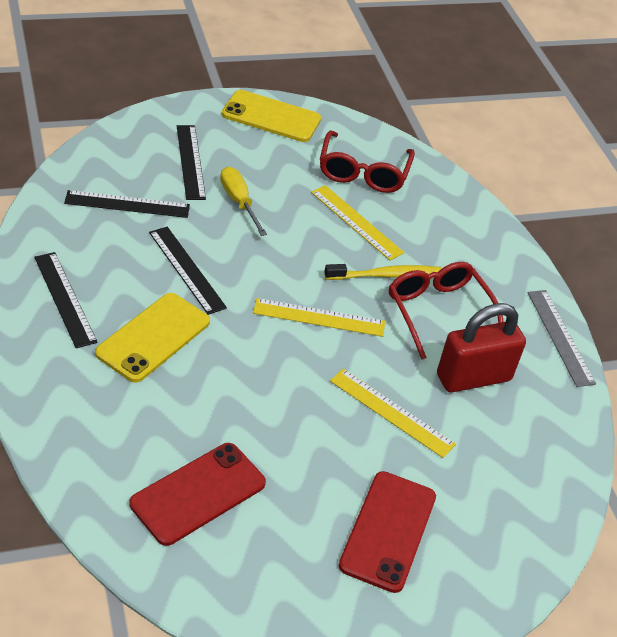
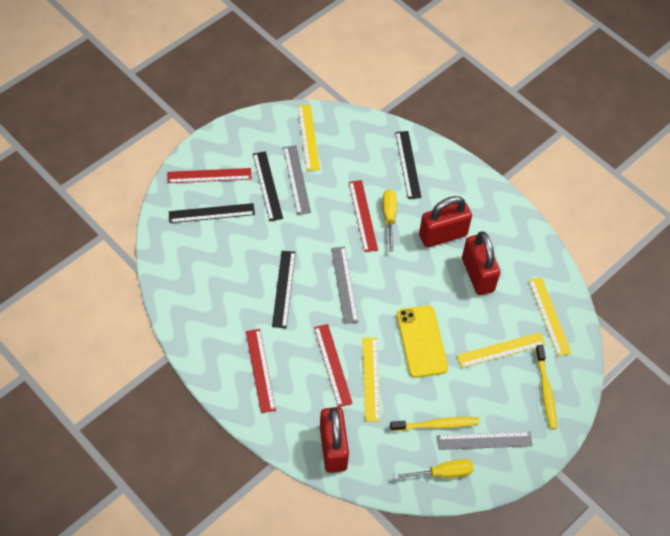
grey ruler: 1 -> 3
red glasses: 2 -> 0
red padlock: 1 -> 3
red phone: 2 -> 0
red ruler: 0 -> 4
yellow phone: 2 -> 1
yellow ruler: 3 -> 4
yellow screwdriver: 1 -> 2
yellow toothbrush: 1 -> 2

